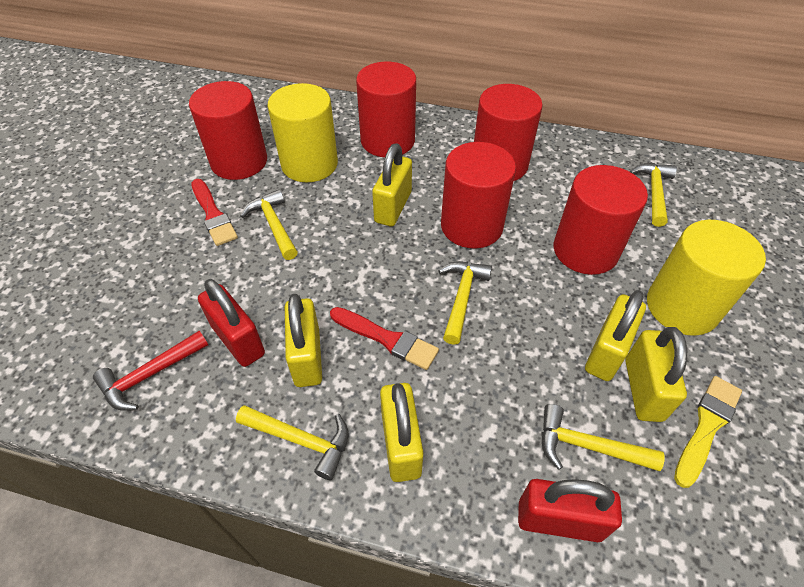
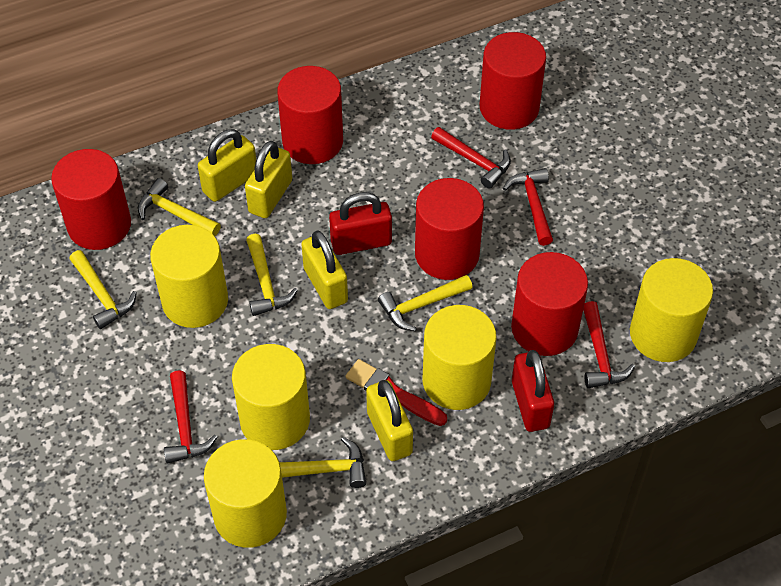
red brush: 2 -> 1
red hammer: 1 -> 4
yellow brush: 1 -> 0
yellow cylinder: 2 -> 5
yellow padlock: 5 -> 4

